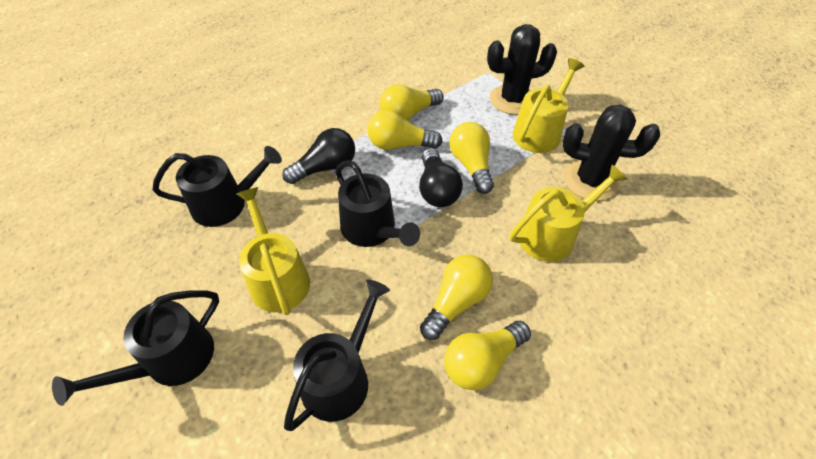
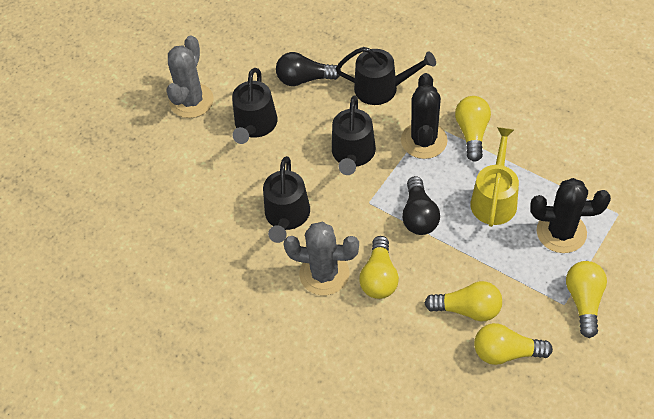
grey cactus: 0 -> 2
yellow watering can: 3 -> 1

